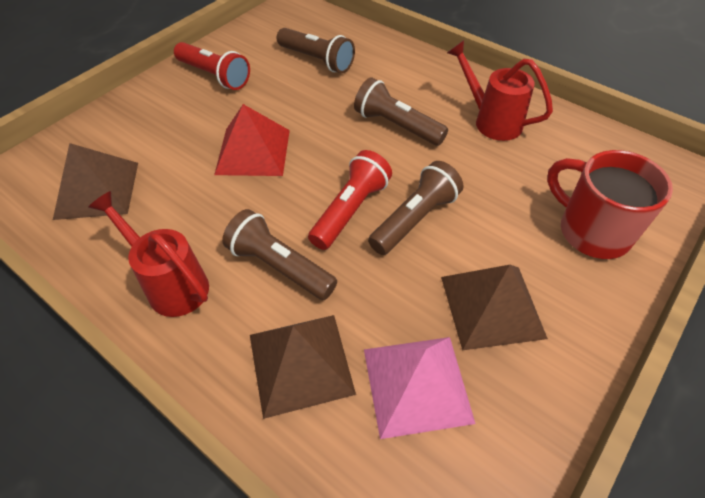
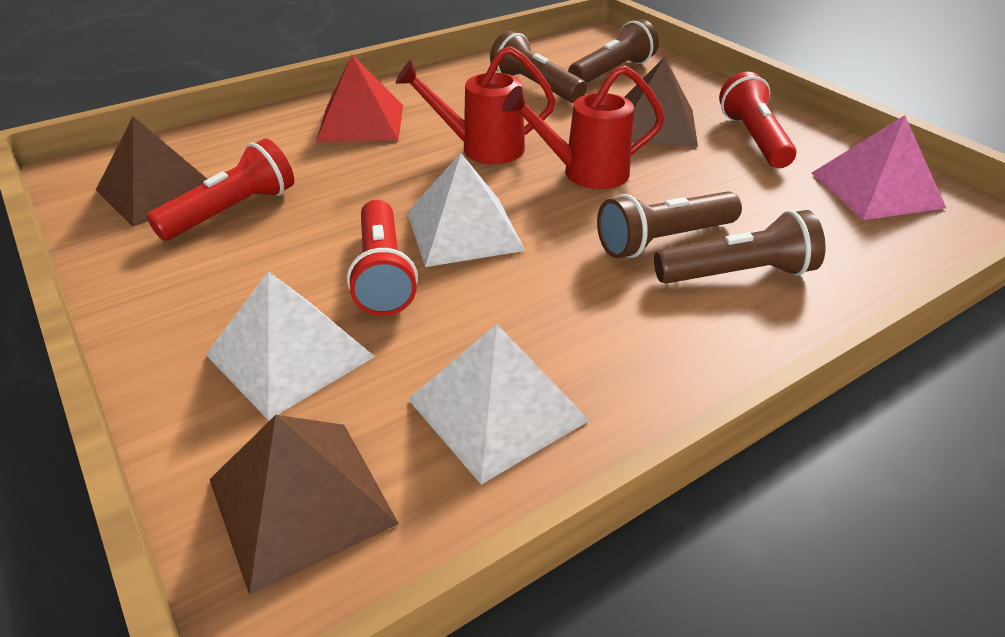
red flashlight: 2 -> 3
red mug: 1 -> 0
white pyramid: 0 -> 3

